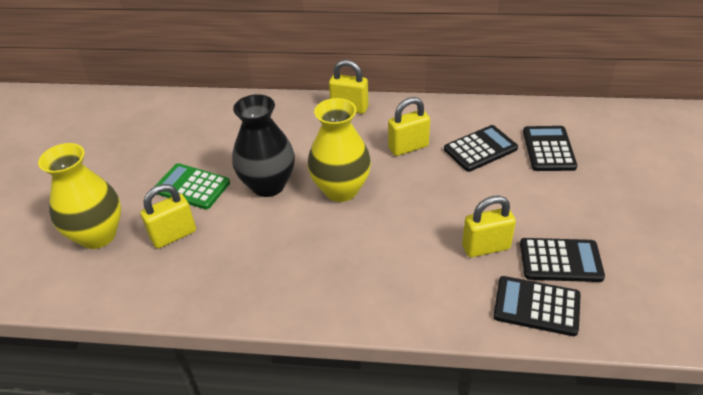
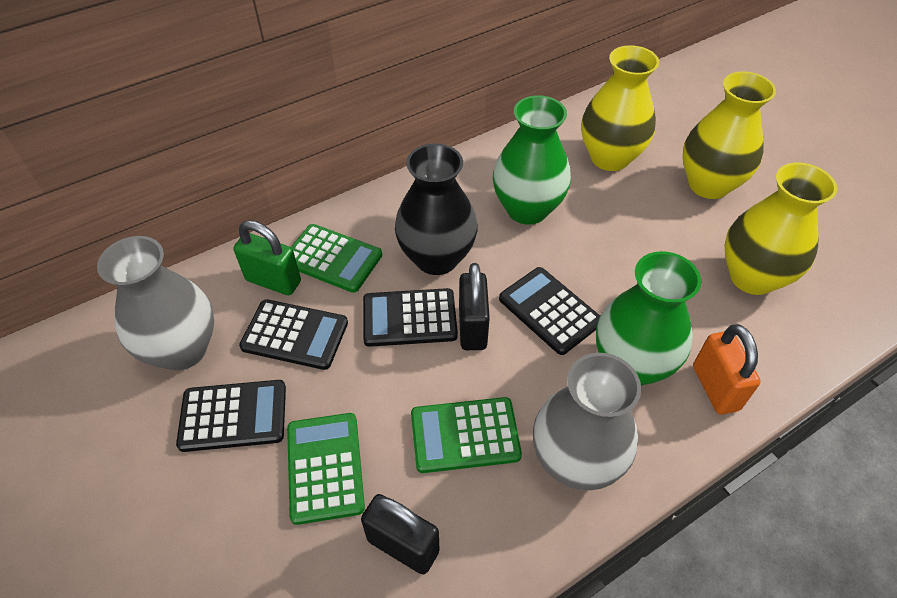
black padlock: 0 -> 2
green calculator: 1 -> 3
green padlock: 0 -> 1
green vase: 0 -> 2
grey vase: 0 -> 2
orange padlock: 0 -> 1
yellow padlock: 4 -> 0
yellow vase: 2 -> 3

